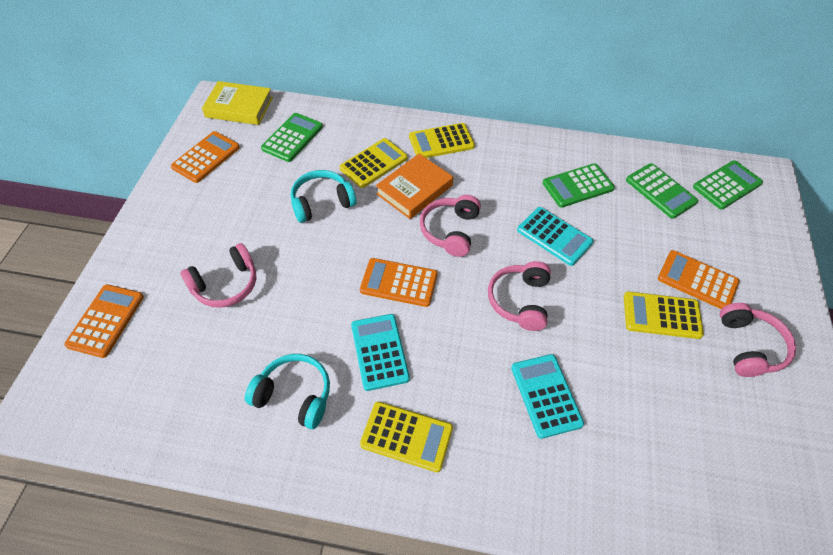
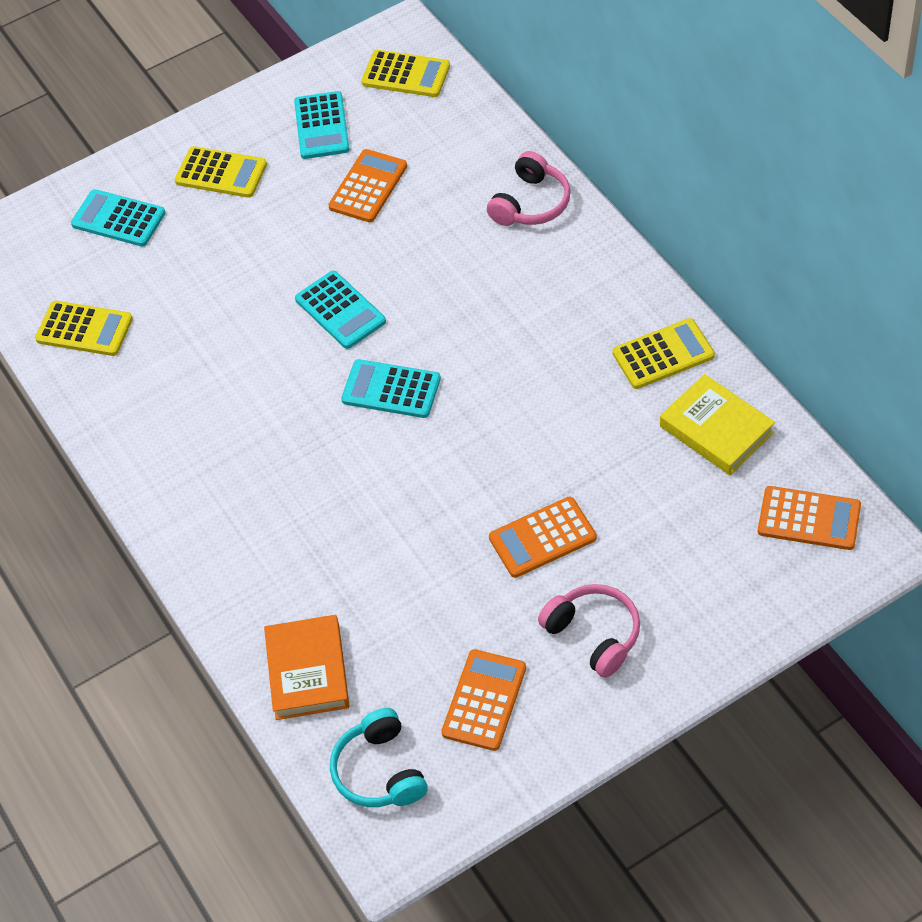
green calculator: 4 -> 0
pink headphones: 4 -> 2
turquoise calculator: 3 -> 4
turquoise headphones: 2 -> 1

